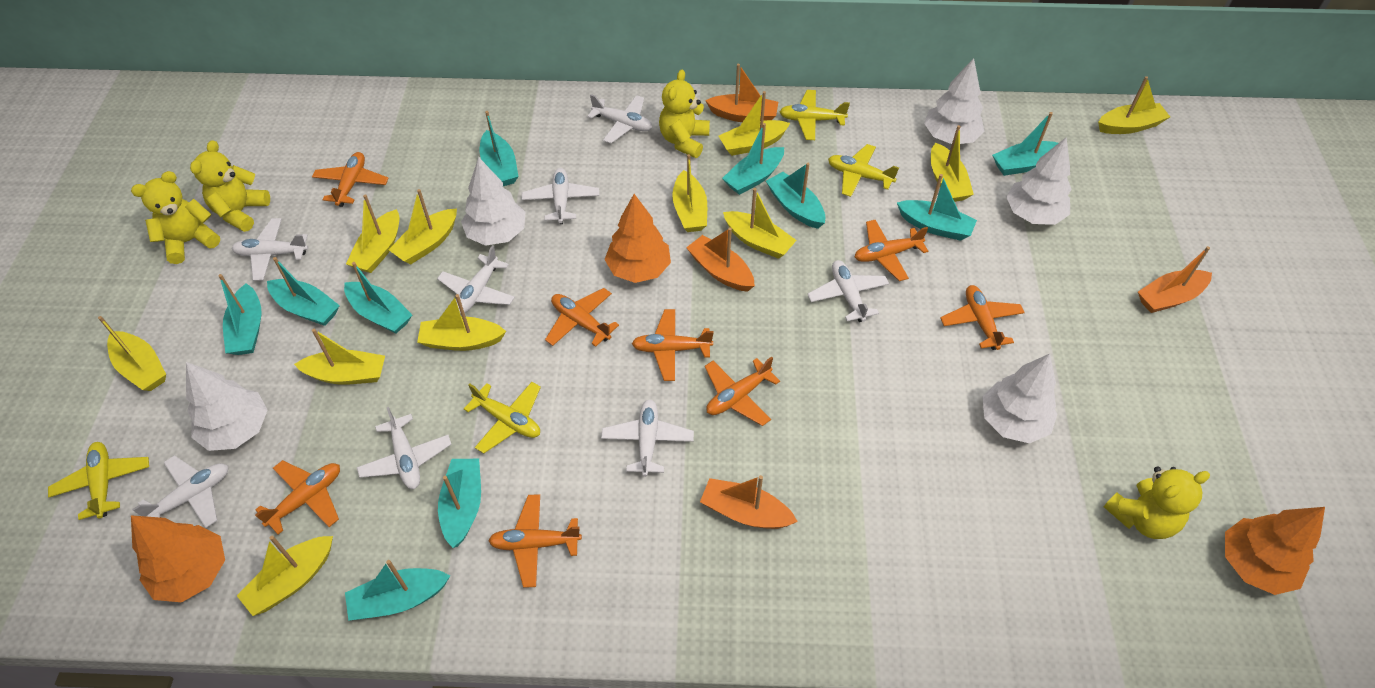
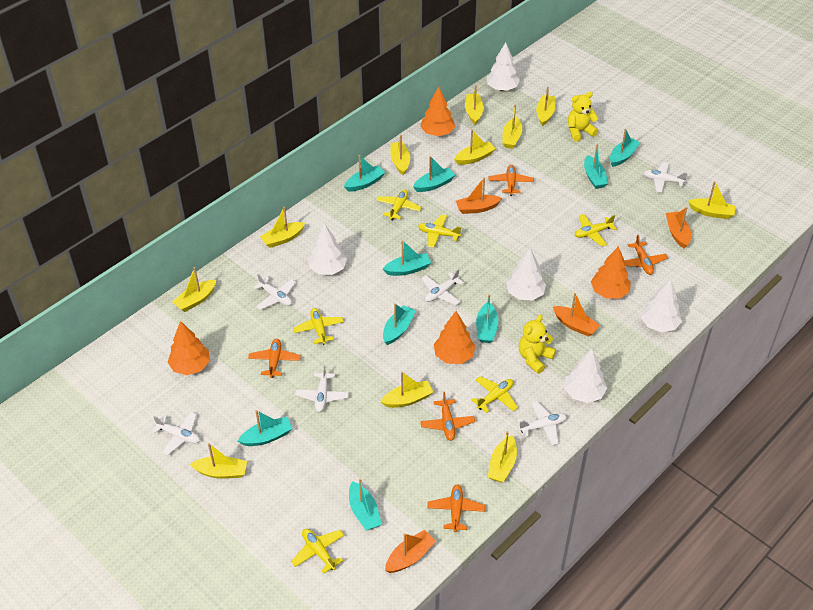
orange plane: 8 -> 5
orange tree: 3 -> 4
turquoise boat: 10 -> 9
white plane: 8 -> 6
yellow plane: 4 -> 6
yellow teddy bear: 4 -> 2

